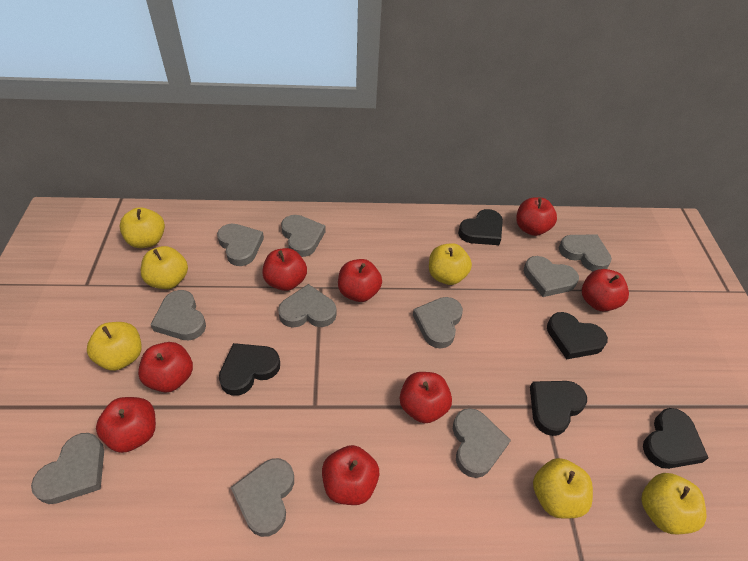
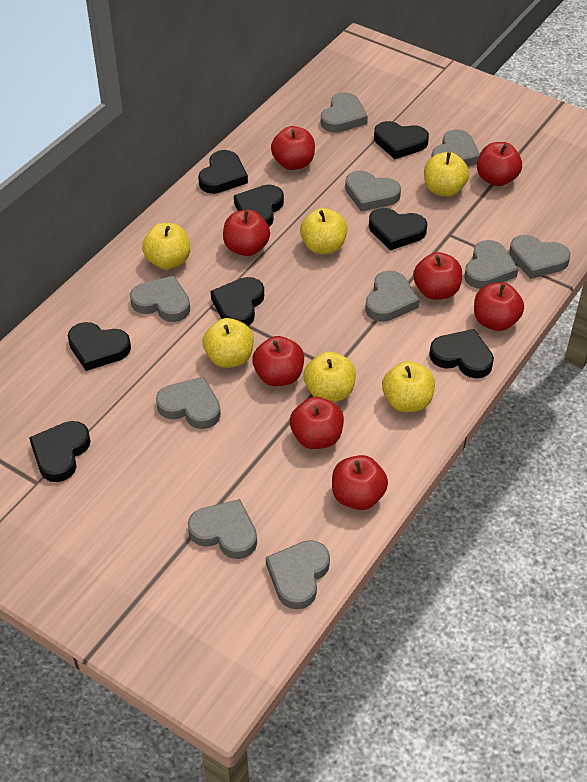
black heart: 5 -> 8

